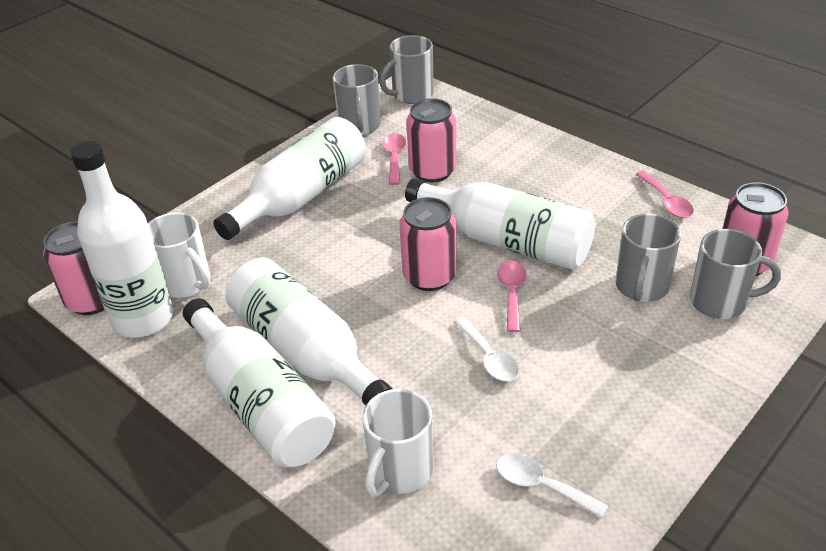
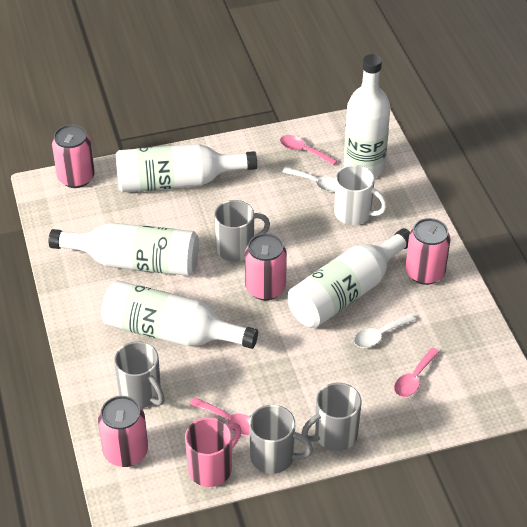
pink mug: 0 -> 1
white mug: 2 -> 1

